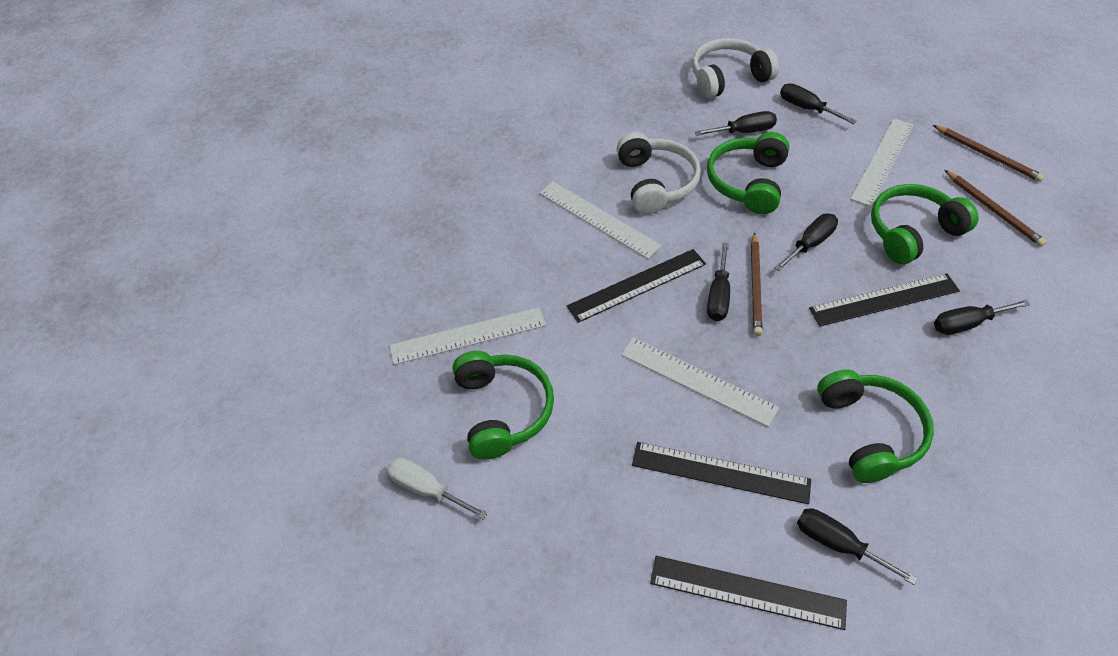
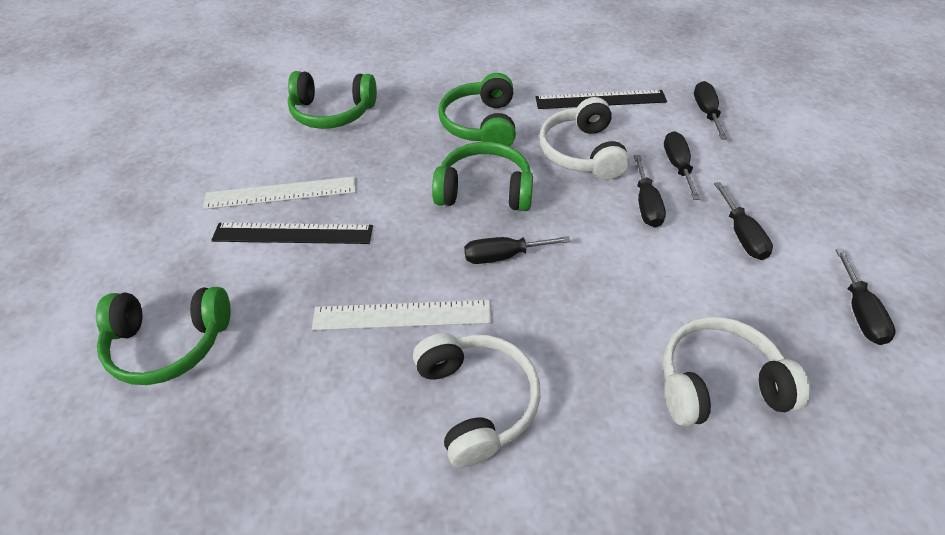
black ruler: 4 -> 2
brown pencil: 3 -> 0
white headphones: 2 -> 3
white ruler: 4 -> 2
white screwdriver: 1 -> 0

